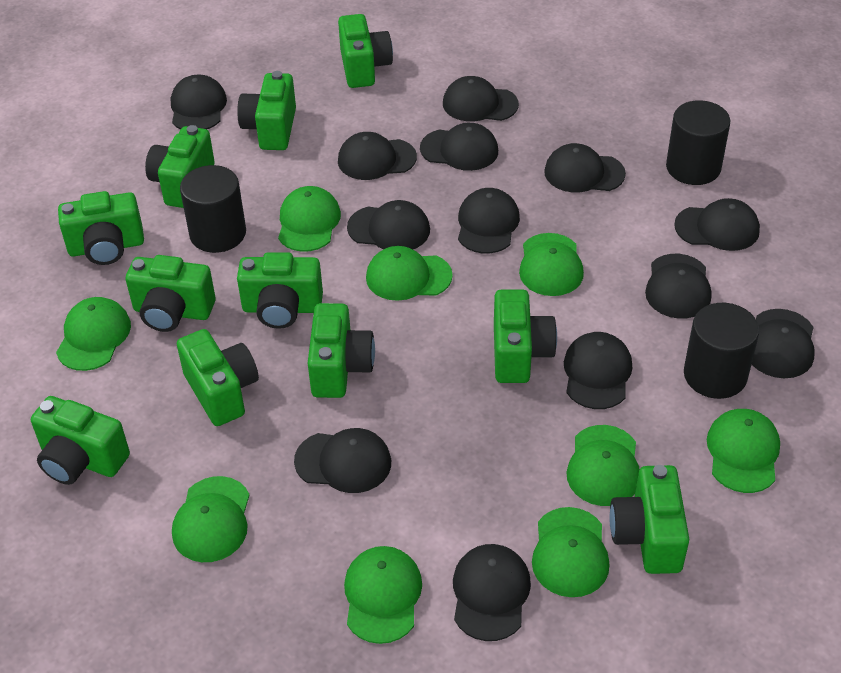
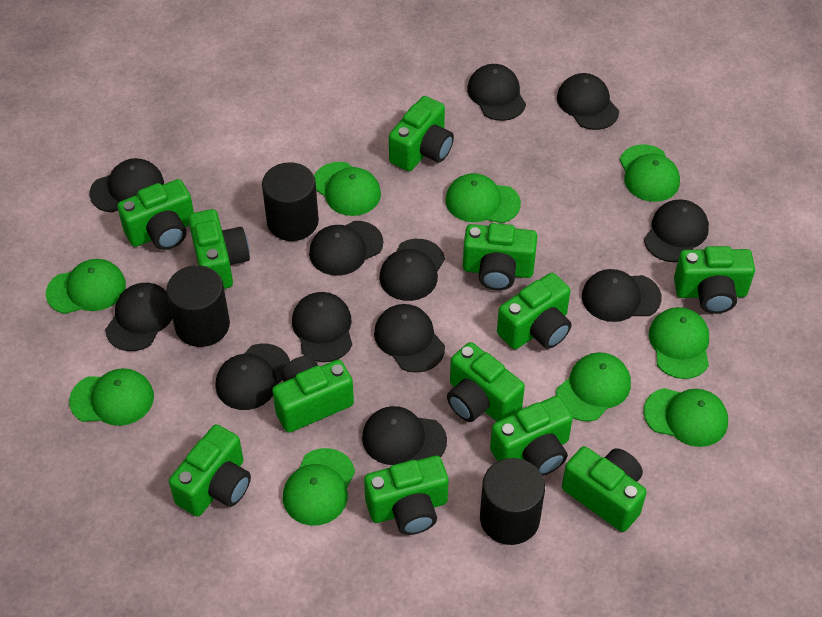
black cap: 13 -> 12
green camera: 11 -> 12

